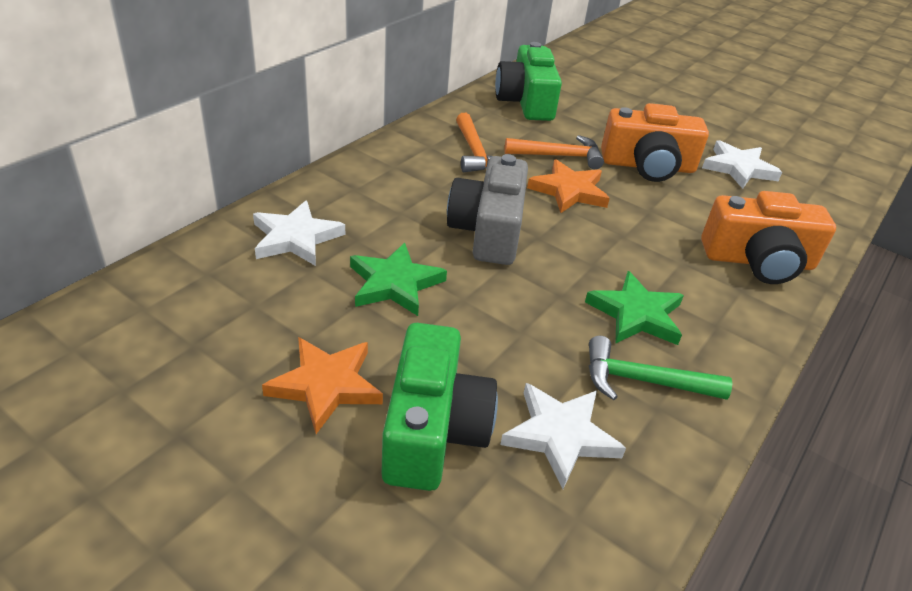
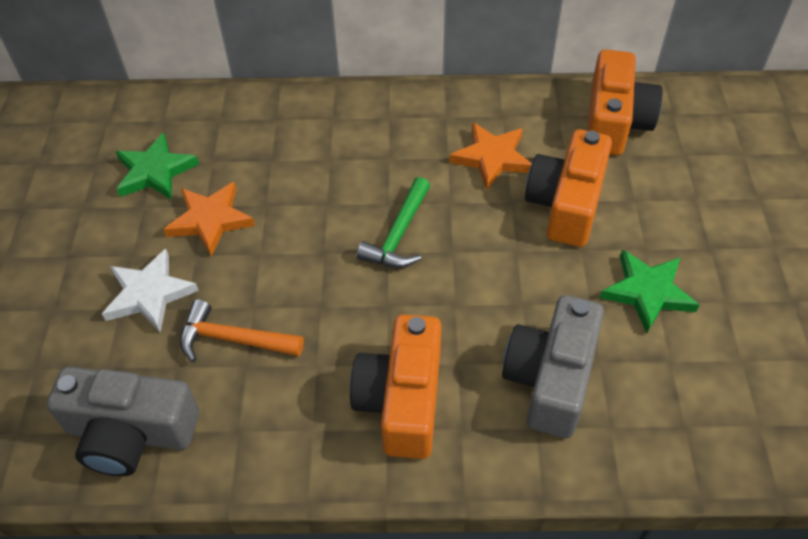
green camera: 2 -> 0
grey camera: 1 -> 2
orange camera: 2 -> 3
orange hammer: 2 -> 1
white star: 3 -> 1

